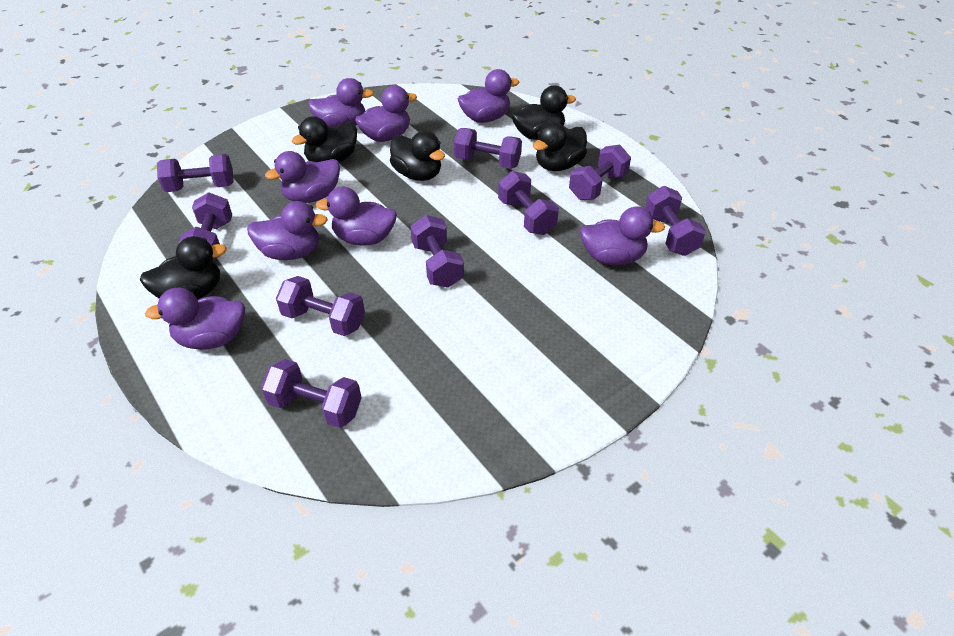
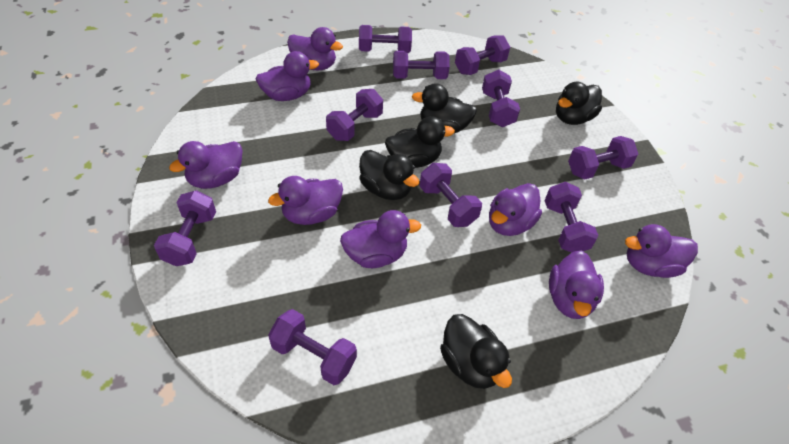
purple dumbbell: 9 -> 10

